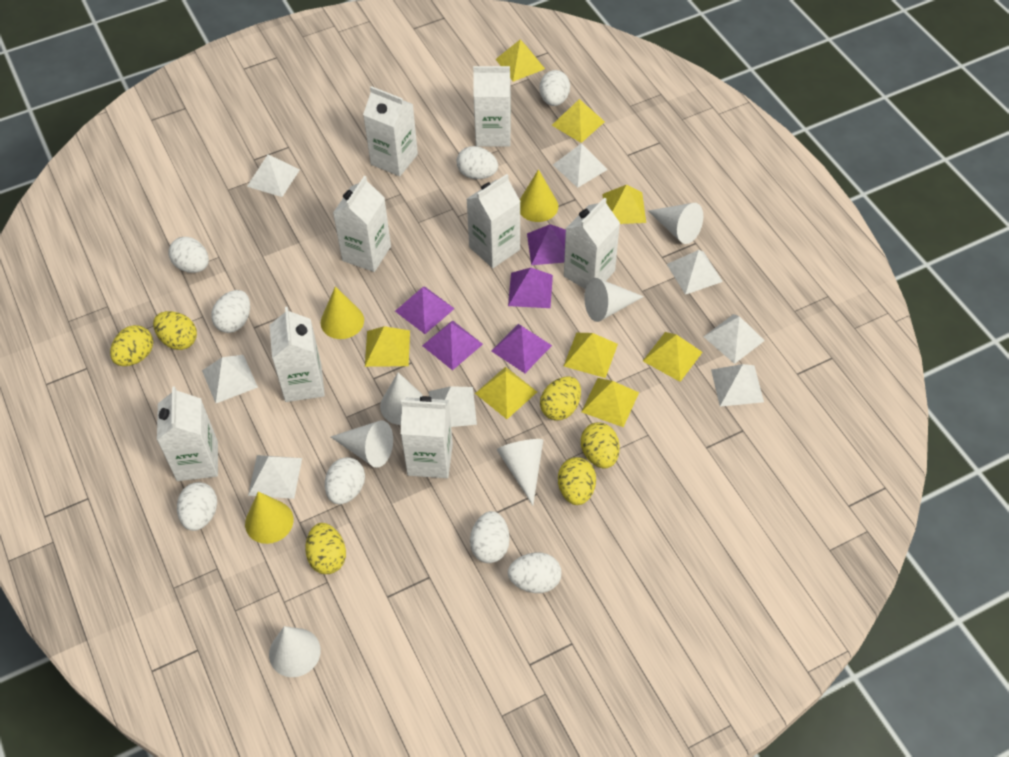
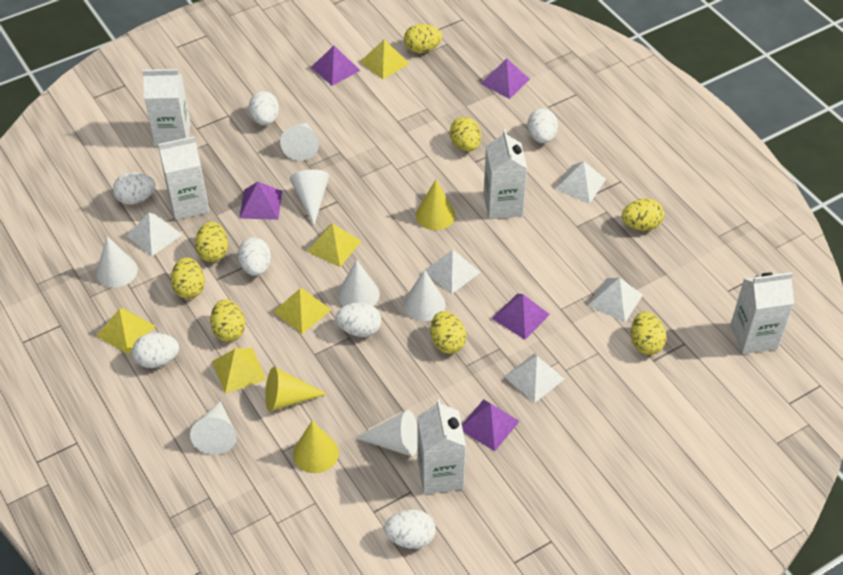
white carton: 8 -> 5
white cone: 6 -> 7
white egg: 8 -> 7
white pyramid: 8 -> 5
yellow egg: 6 -> 8
yellow pyramid: 8 -> 5

